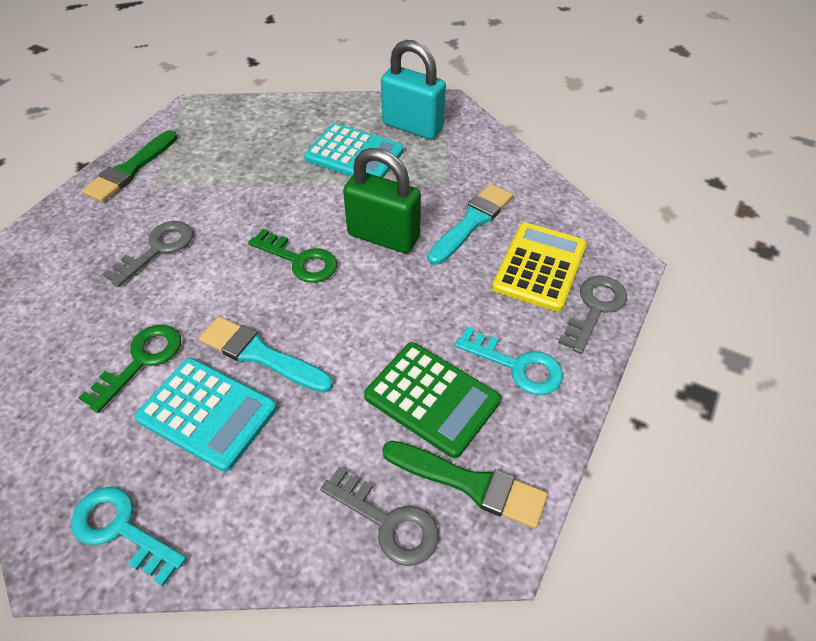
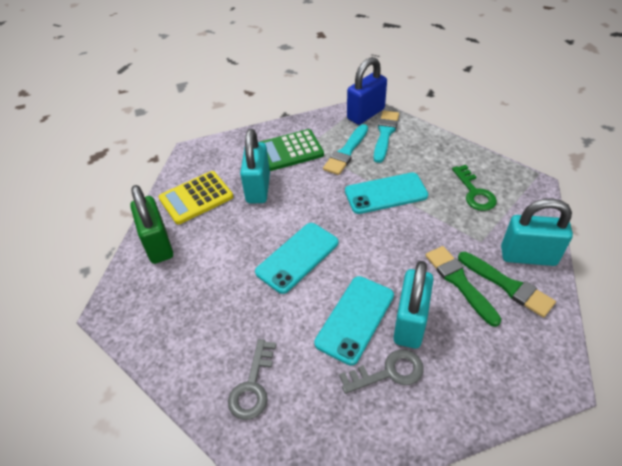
blue padlock: 0 -> 1
green key: 2 -> 1
grey key: 3 -> 2
turquoise calculator: 2 -> 0
turquoise key: 2 -> 0
turquoise padlock: 1 -> 3
turquoise phone: 0 -> 3

